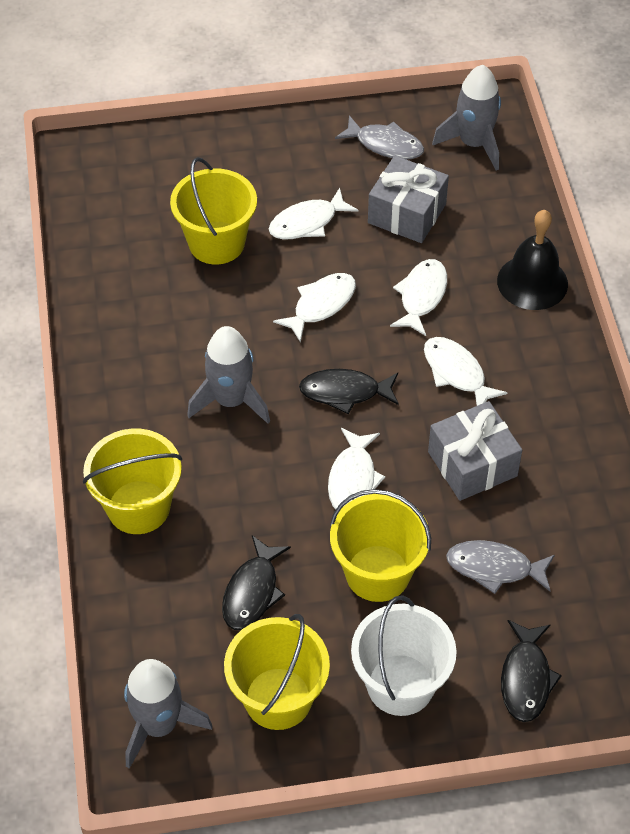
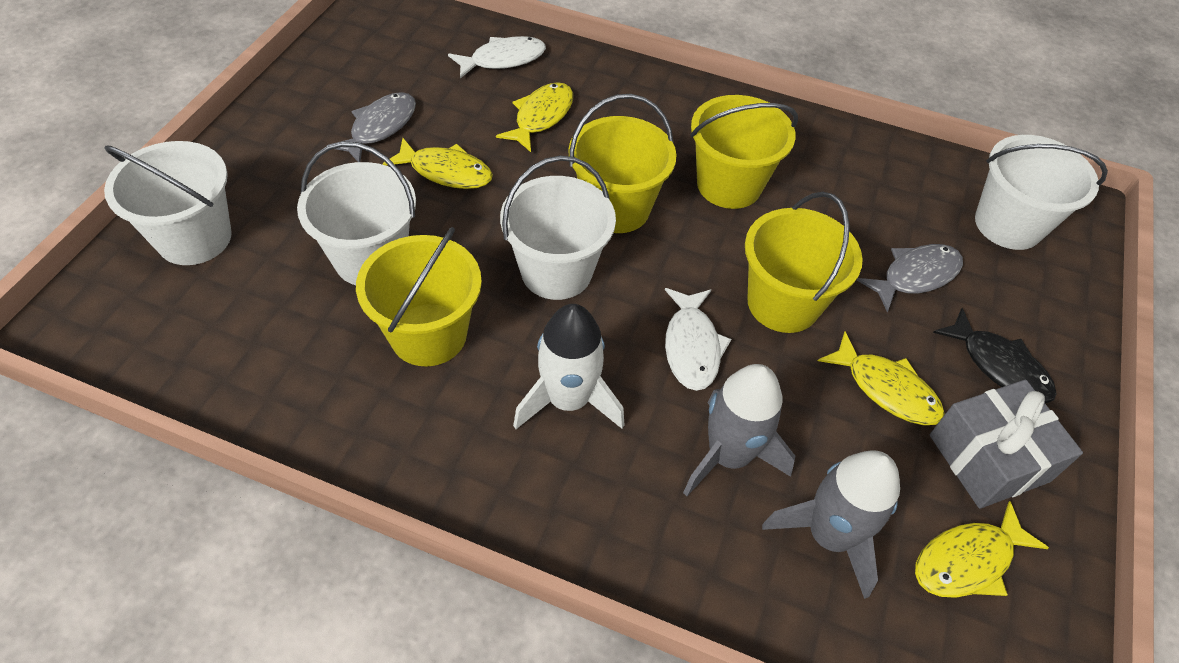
black bell: 1 -> 0
black fish: 3 -> 1
grey gift: 2 -> 1
grey rocket: 3 -> 2
white bucket: 1 -> 4
white fish: 5 -> 2
white rocket: 0 -> 1
yellow fish: 0 -> 4

